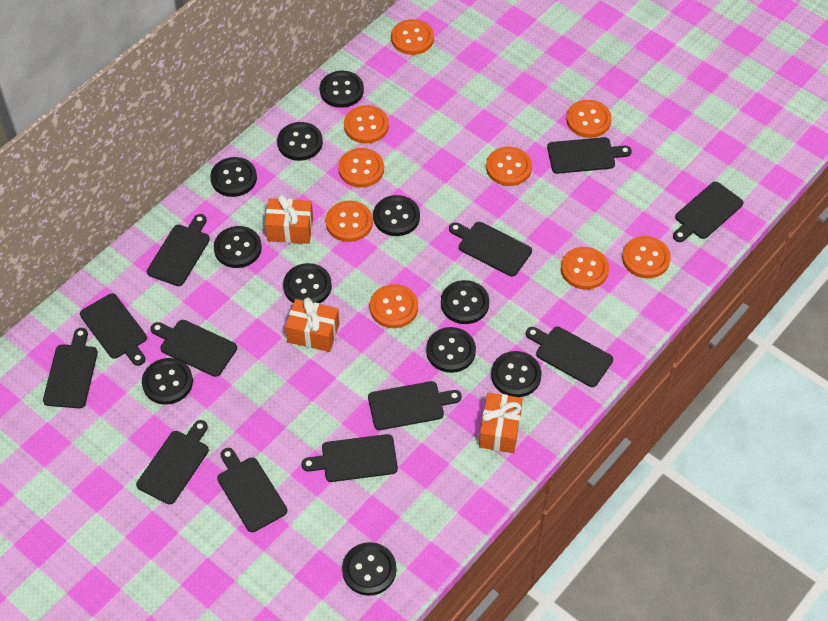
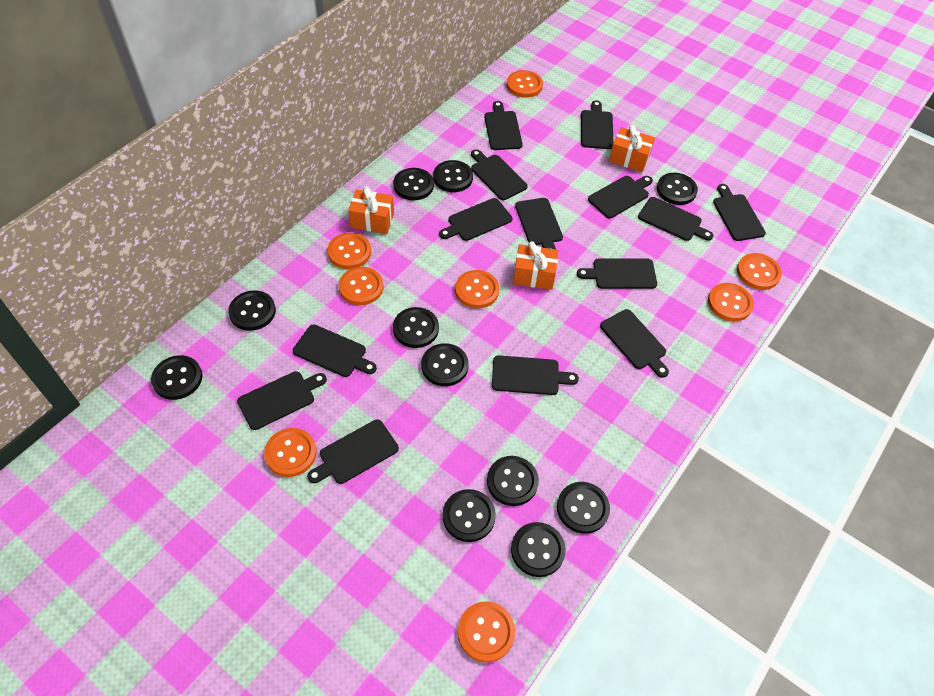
black cutting board: 12 -> 14
orange button: 9 -> 8

